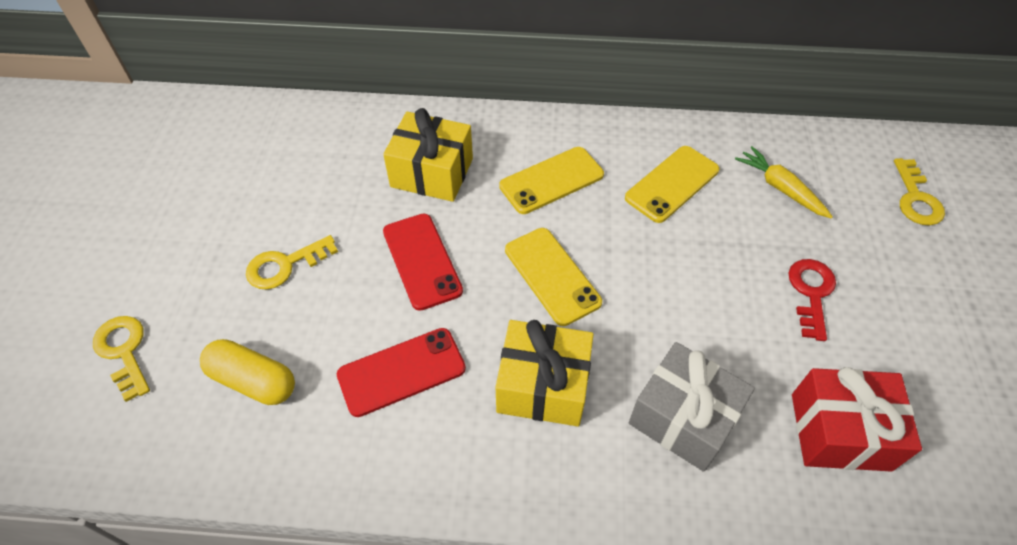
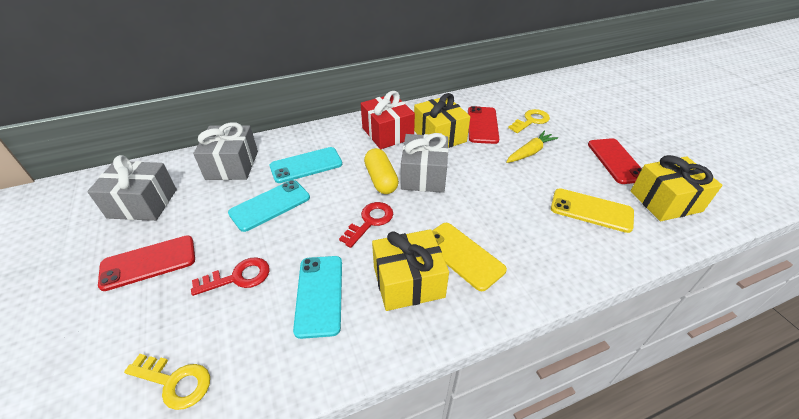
grey gift: 1 -> 3
red key: 1 -> 2
red phone: 2 -> 3
turquoise phone: 0 -> 3
yellow gift: 2 -> 3
yellow key: 3 -> 2
yellow phone: 3 -> 2

